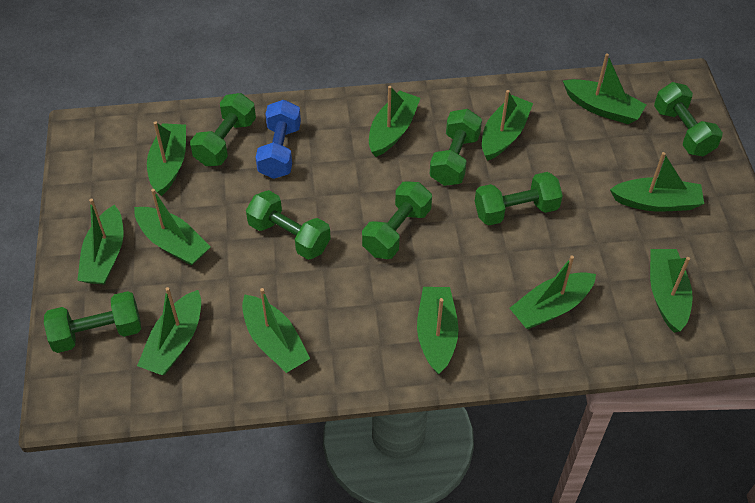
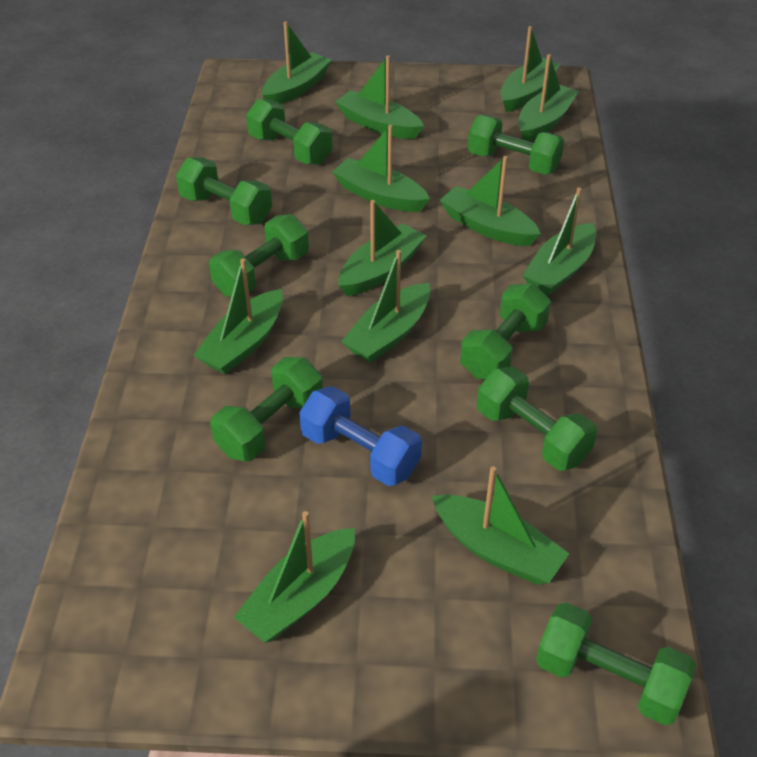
green dumbbell: 7 -> 8

